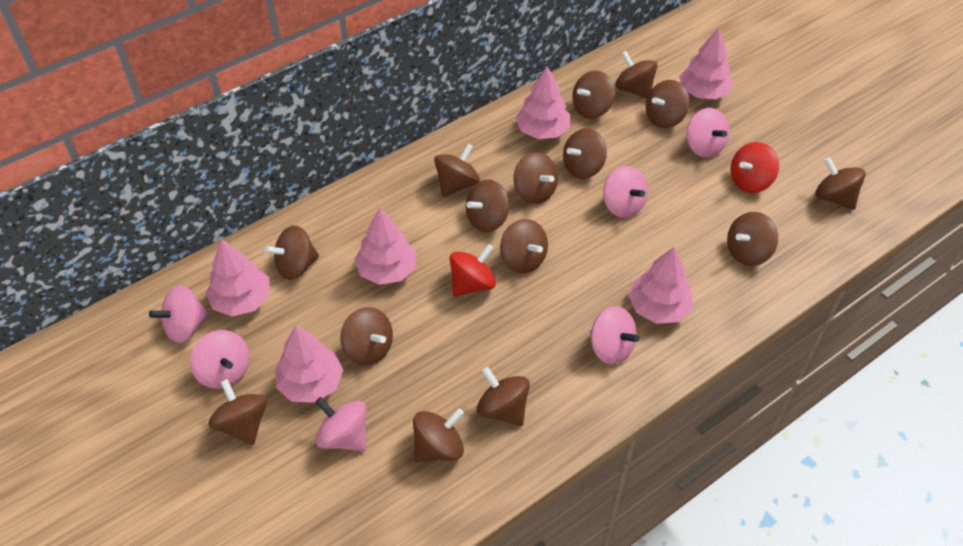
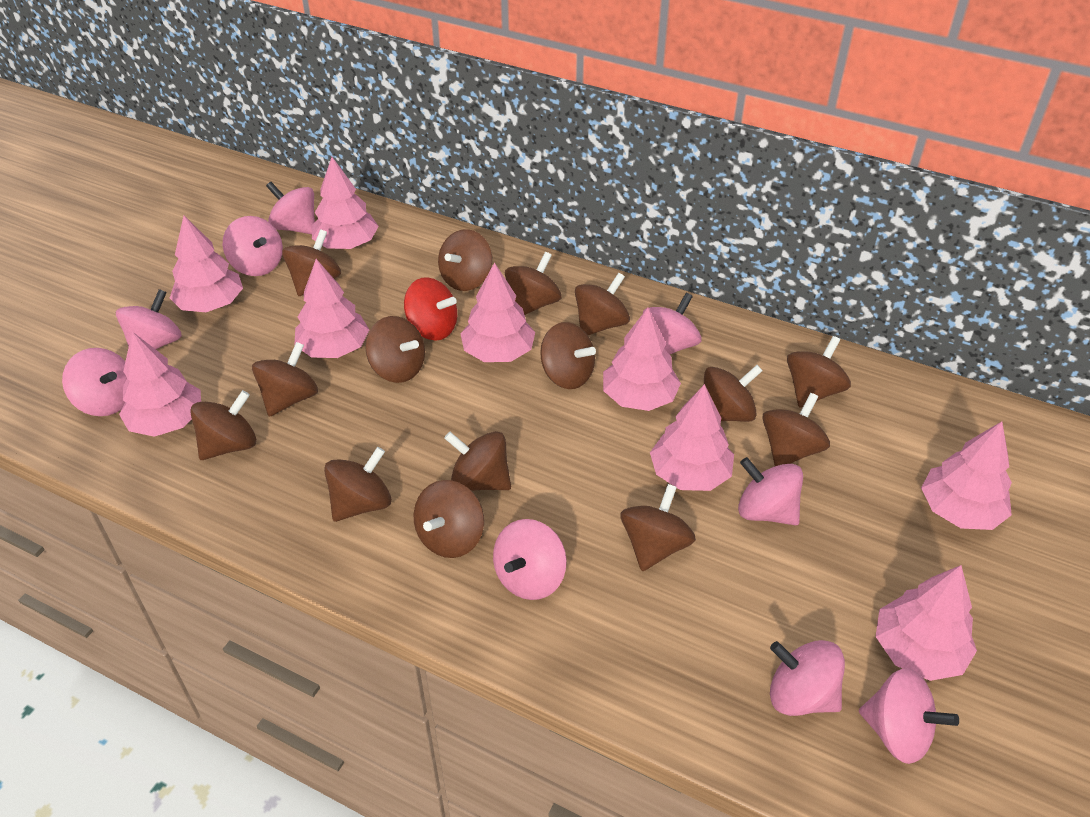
pink spinning top: 6 -> 9
pink tree: 6 -> 9
red spinning top: 2 -> 1

